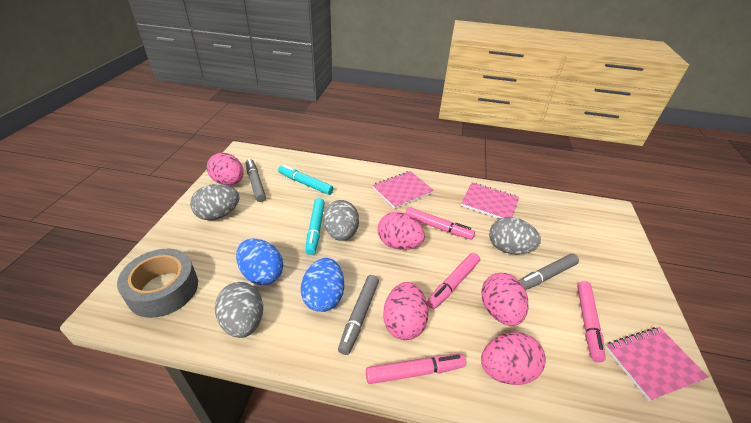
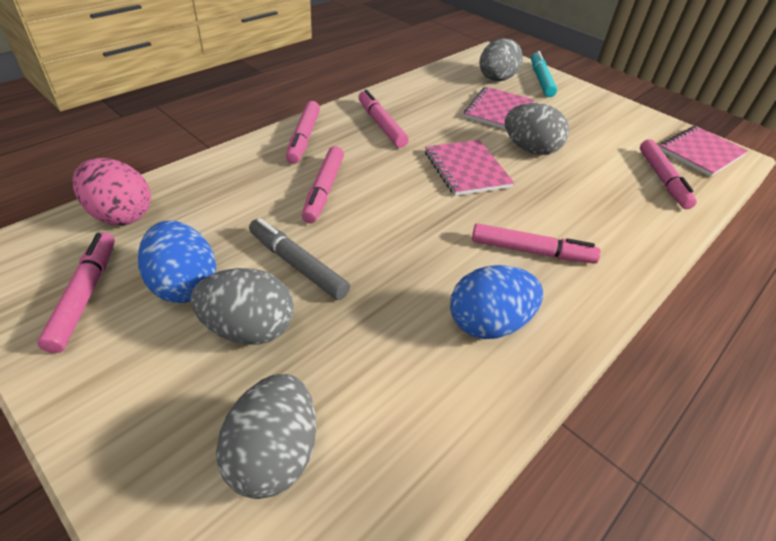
grey marker: 3 -> 1
grey tape: 1 -> 0
pink egg: 5 -> 1
pink marker: 4 -> 6
turquoise marker: 2 -> 1

